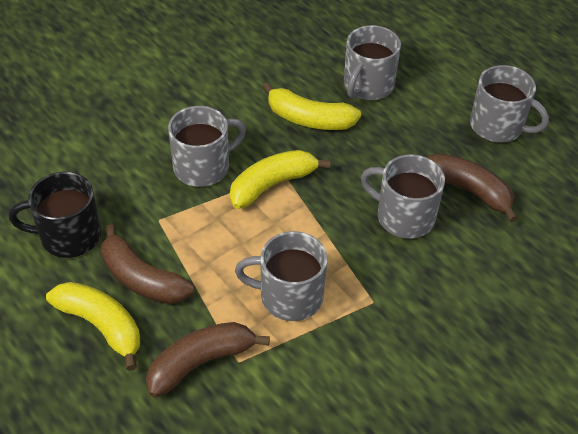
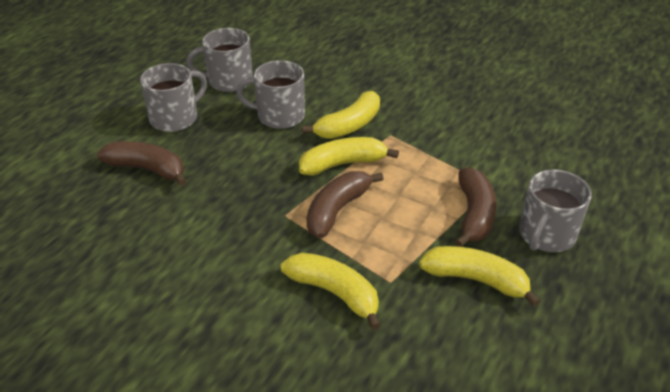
black mug: 1 -> 0
grey mug: 5 -> 4
yellow banana: 3 -> 4

